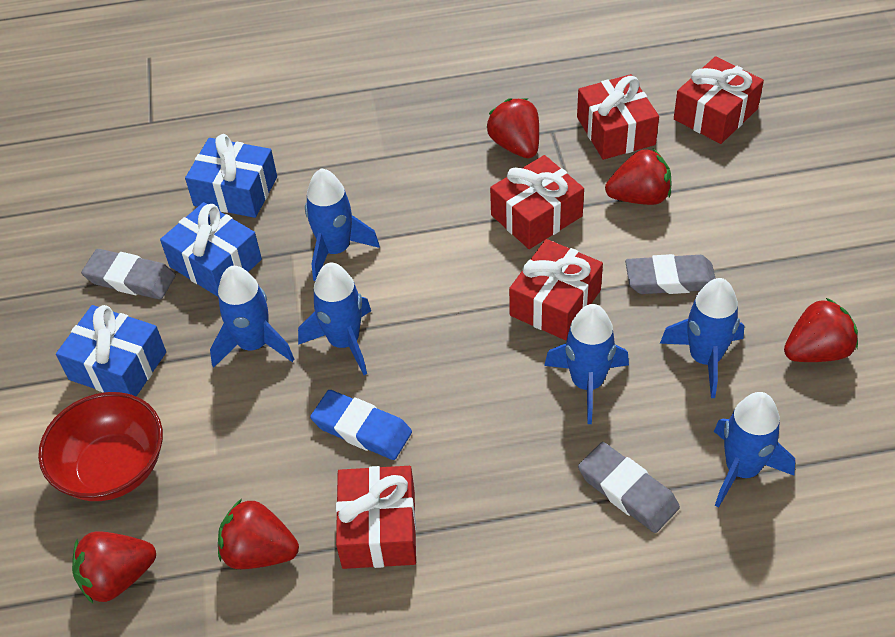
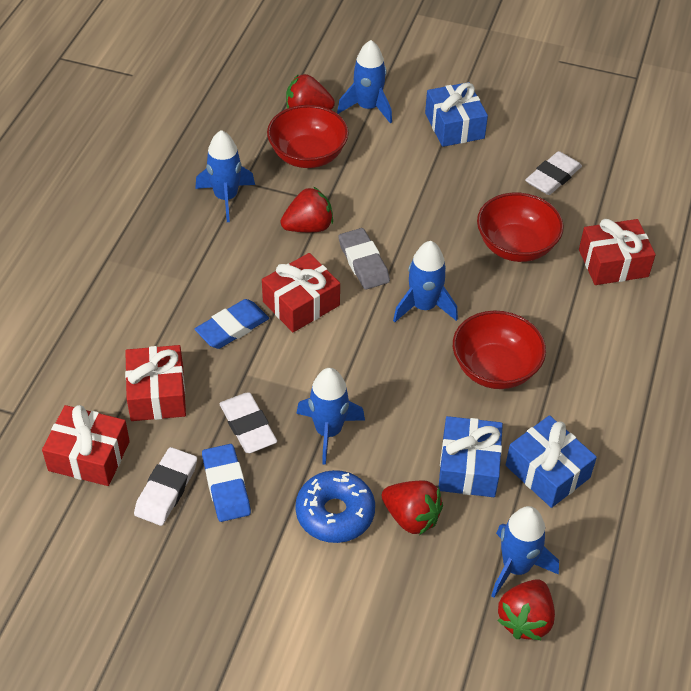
blue donut: 0 -> 1
blue eraser: 1 -> 2
blue rocket: 6 -> 5
grey eraser: 3 -> 1
red bowl: 1 -> 3
red gift: 5 -> 4
red strawberry: 5 -> 4
white eraser: 0 -> 3

